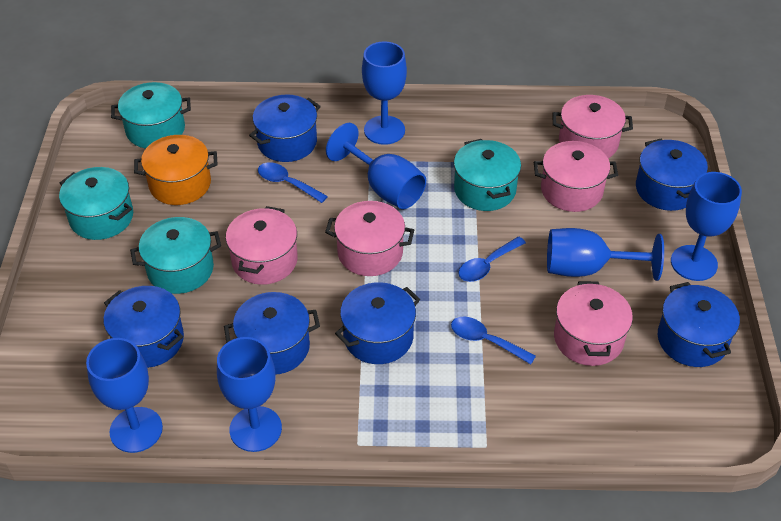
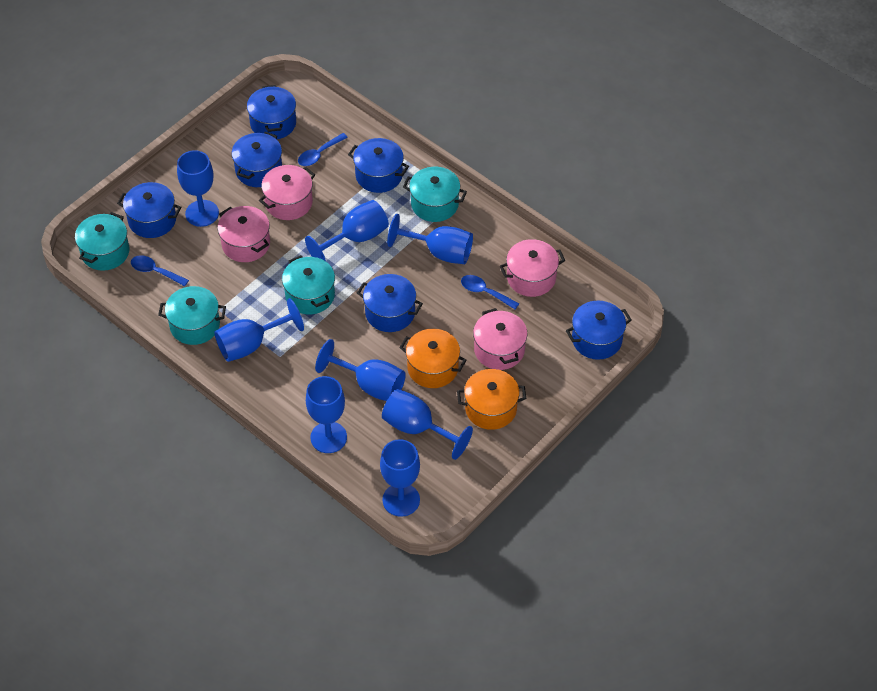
blue goblet: 6 -> 8
orange pot: 1 -> 2
pink pot: 5 -> 4

